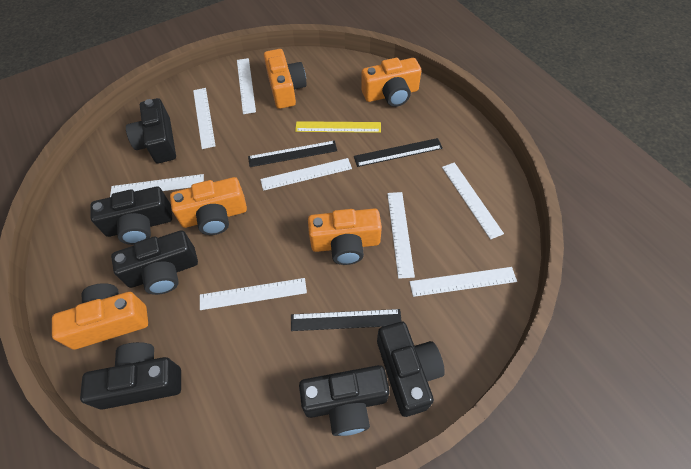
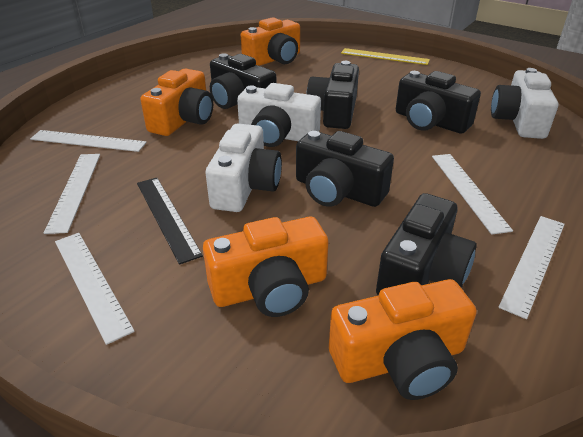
black camera: 6 -> 5
black ruler: 3 -> 1
orange camera: 5 -> 4
white camera: 0 -> 3
white ruler: 8 -> 5

